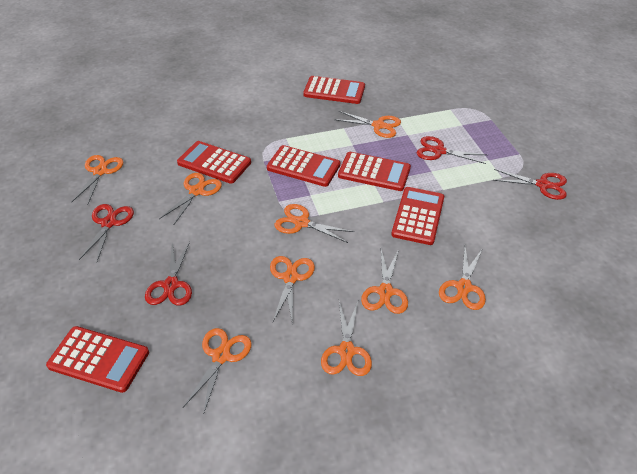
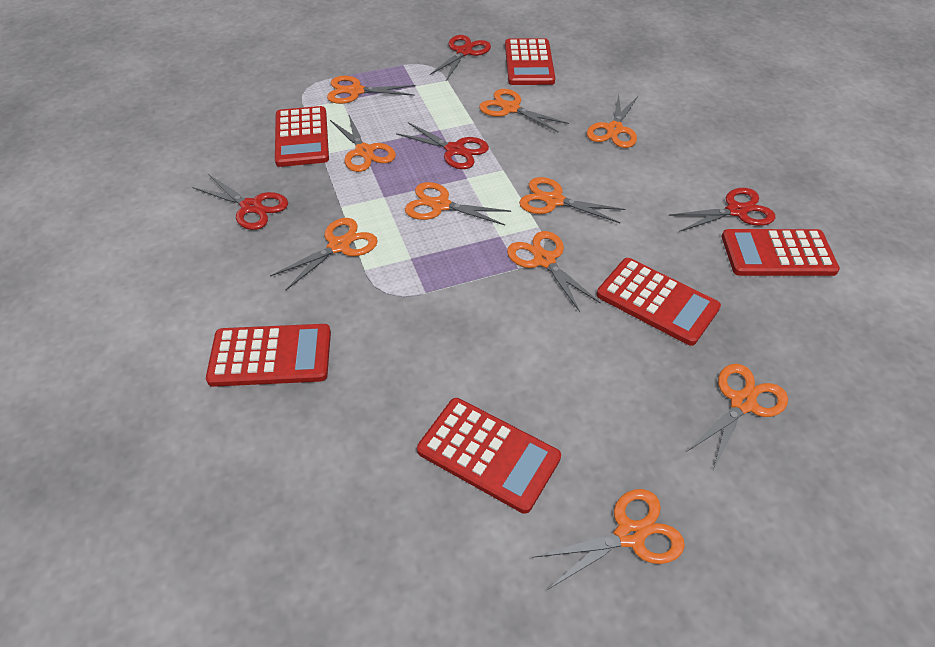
orange scissors: 9 -> 10

